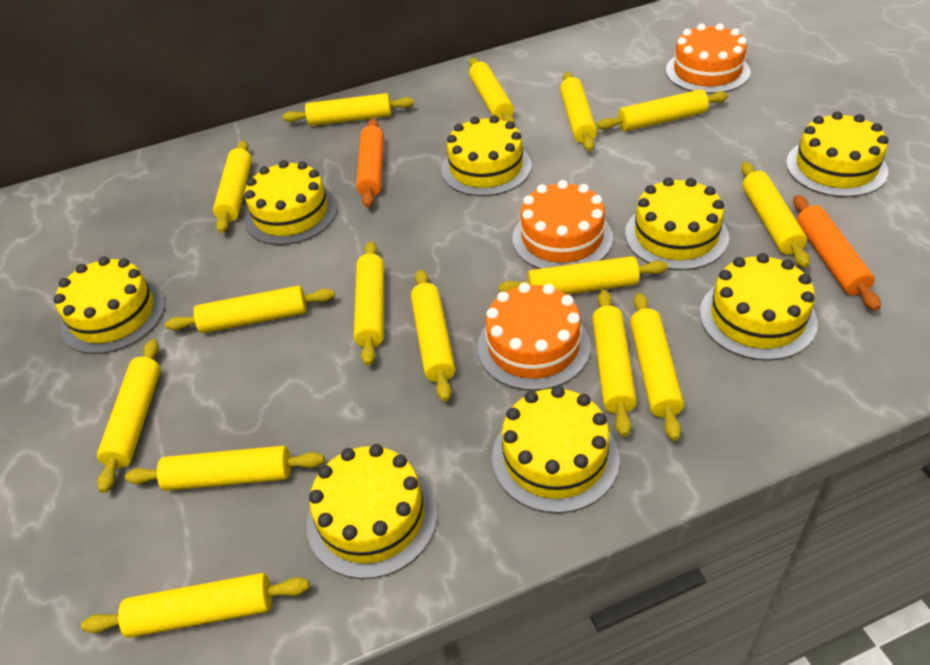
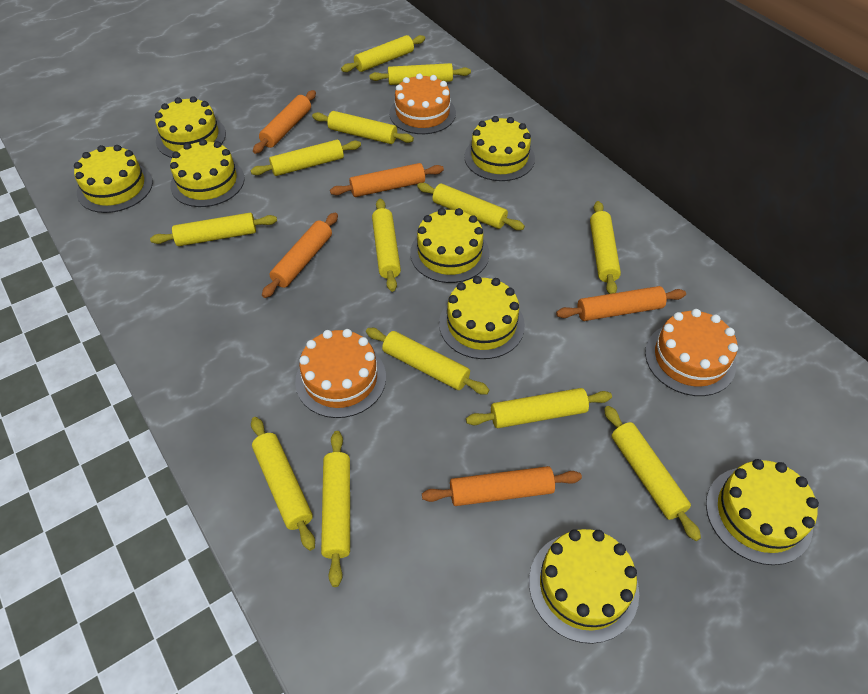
orange rolling pin: 2 -> 5
yellow rolling pin: 15 -> 13

